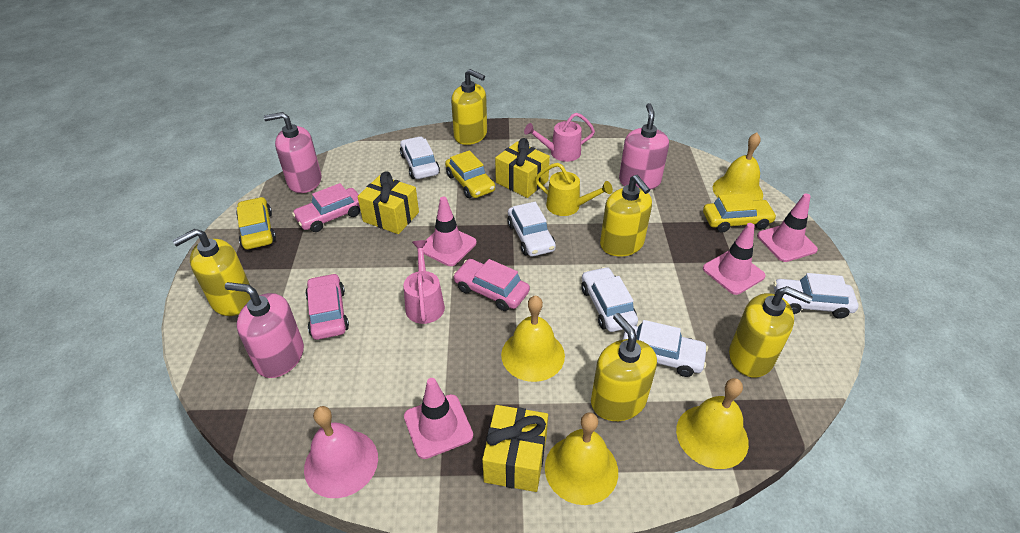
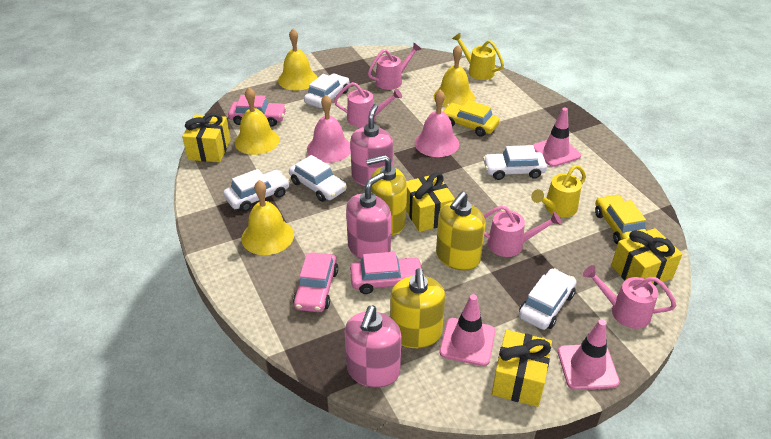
pink bell: 1 -> 2
pink traffic cone: 4 -> 3
pink watering can: 2 -> 4
yellow car: 3 -> 2
yellow gift: 3 -> 4
yellow soap dispenser: 5 -> 3
yellow watering can: 1 -> 2

